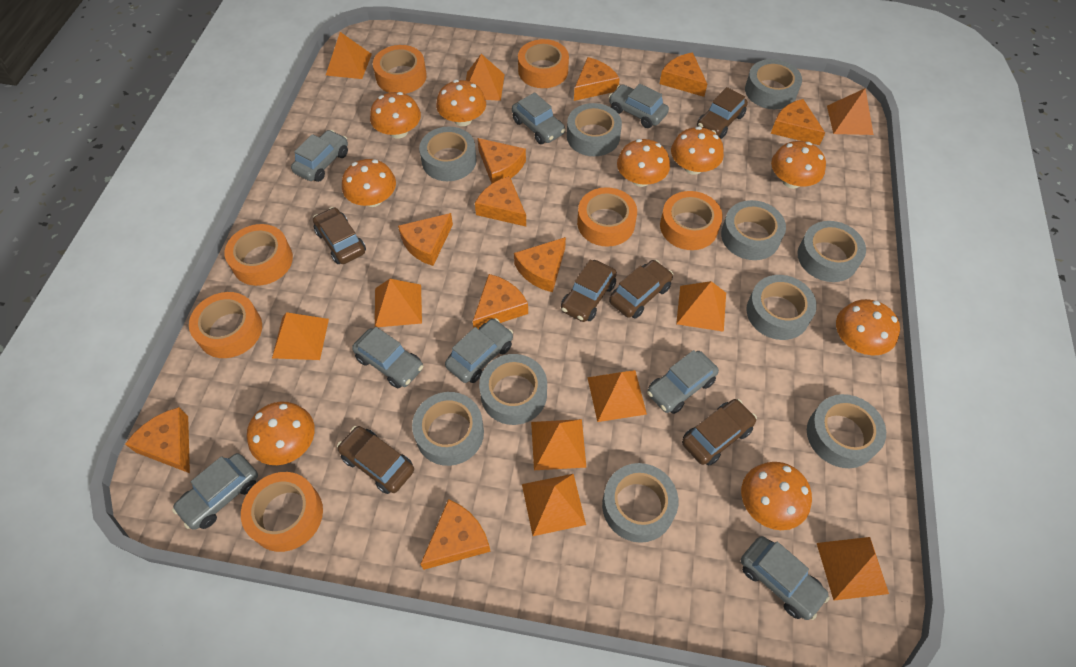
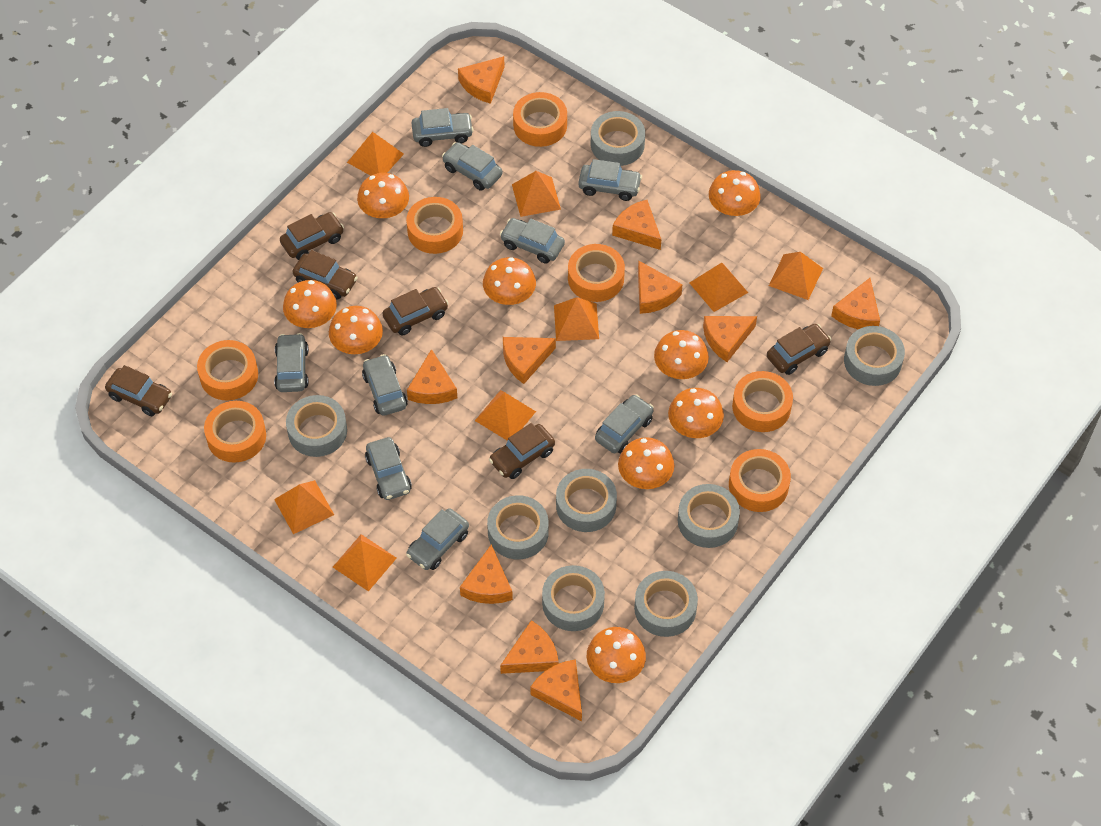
grey car: 8 -> 9
grey tape: 10 -> 8
orange pyramid: 10 -> 8

